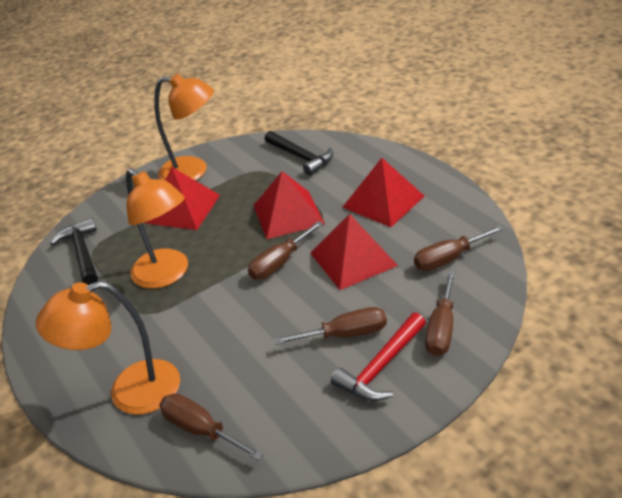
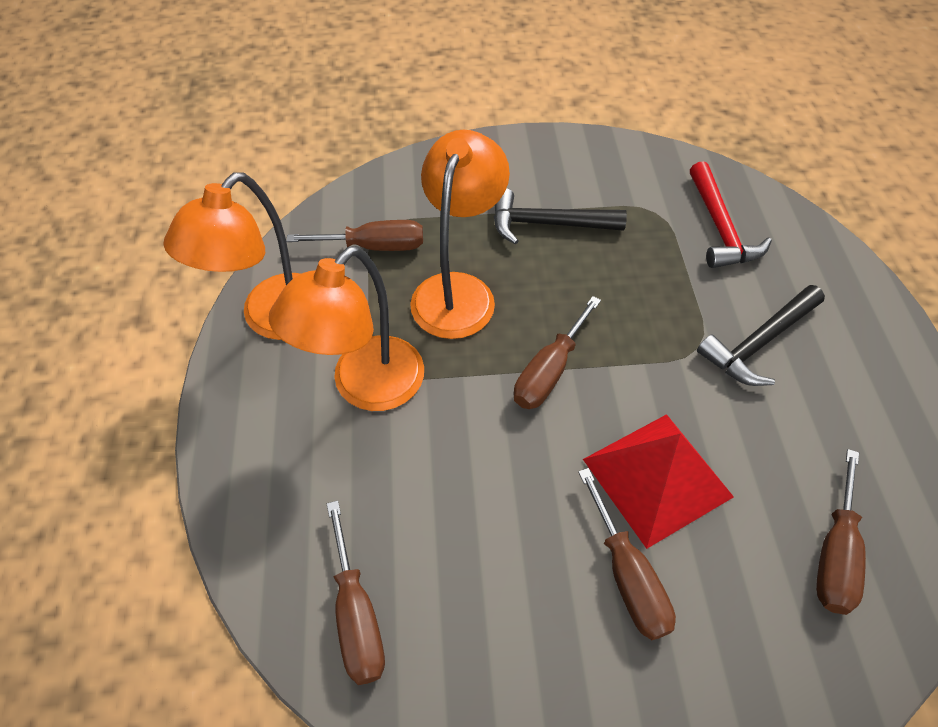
red pyramid: 4 -> 1

